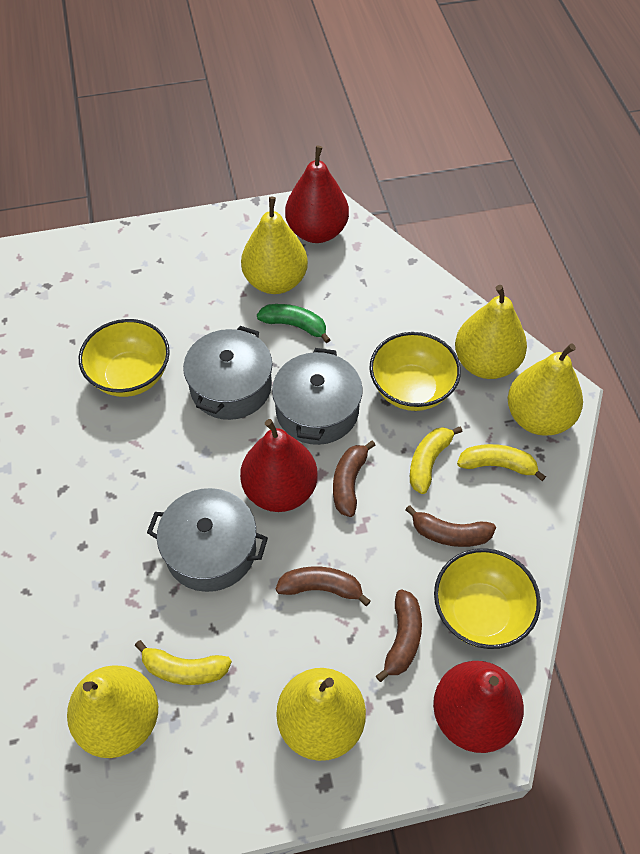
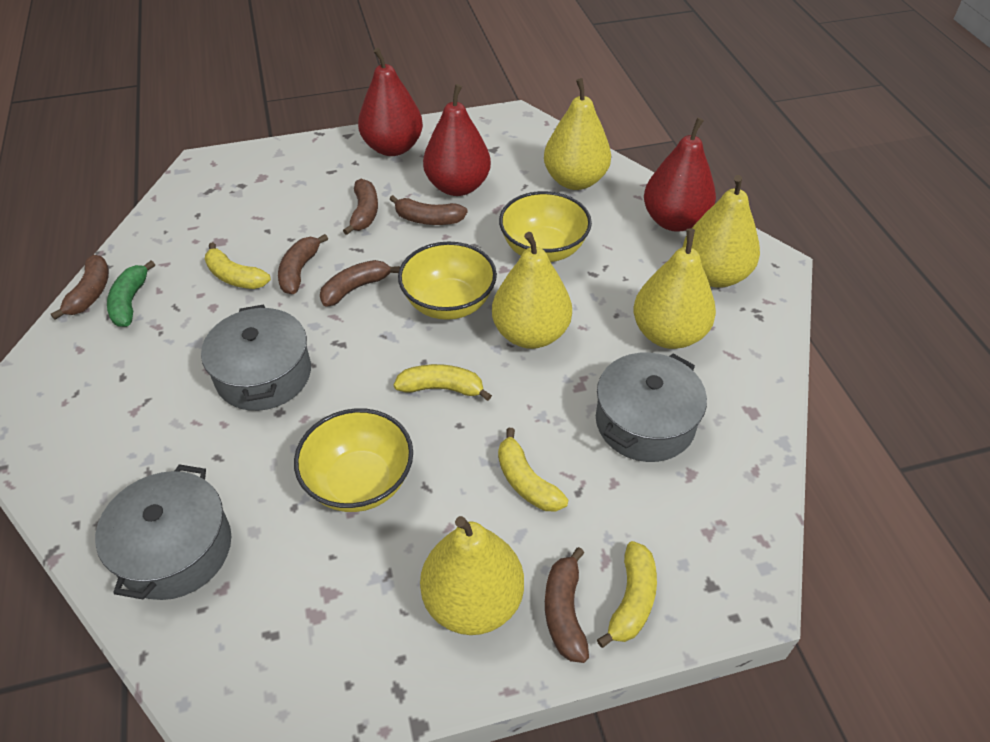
brown banana: 4 -> 6
yellow banana: 3 -> 4

